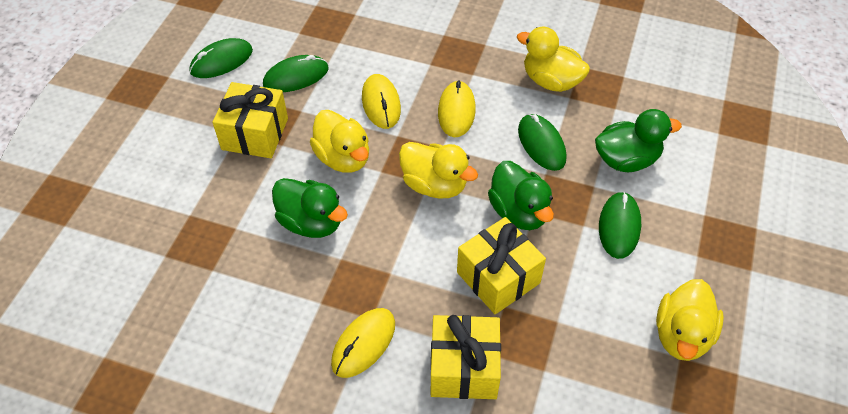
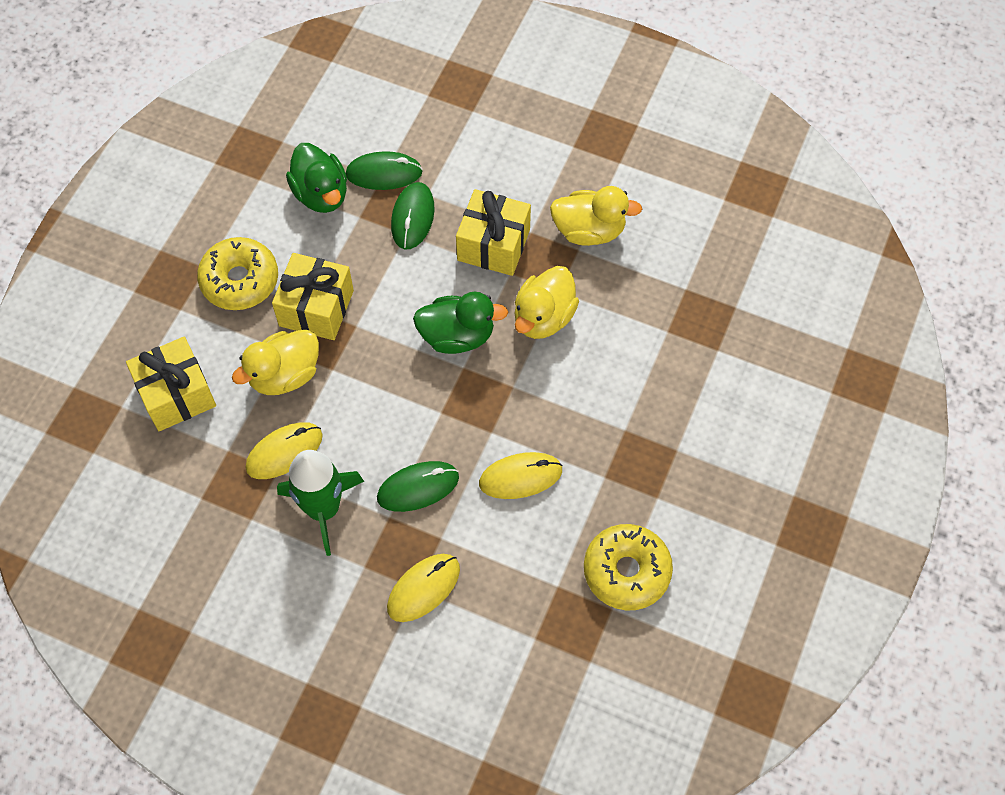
green duck: 3 -> 2
green mouse: 4 -> 3
green rocket: 0 -> 1
yellow donut: 0 -> 2
yellow duck: 4 -> 3

